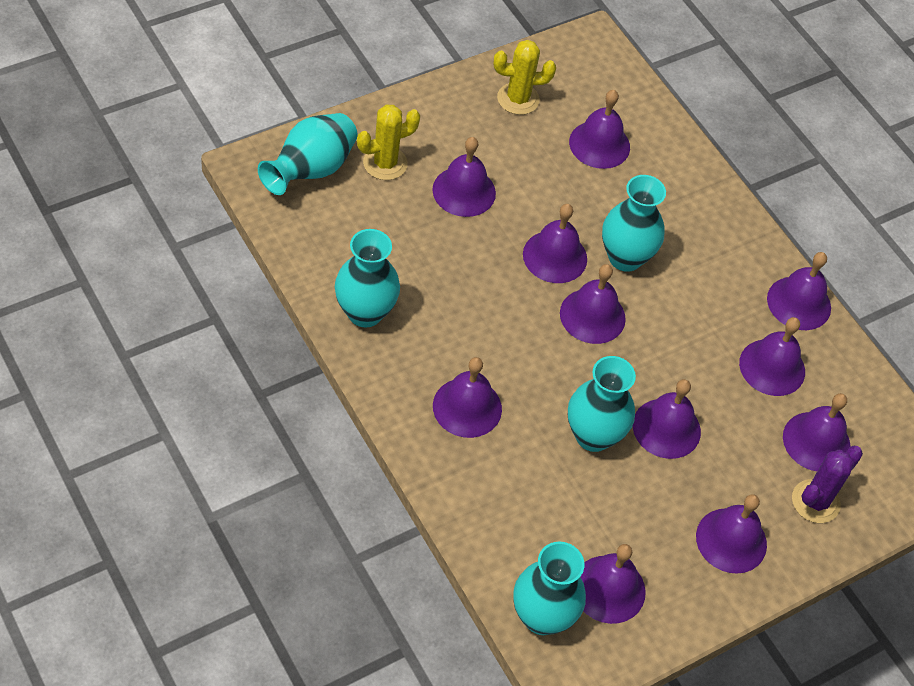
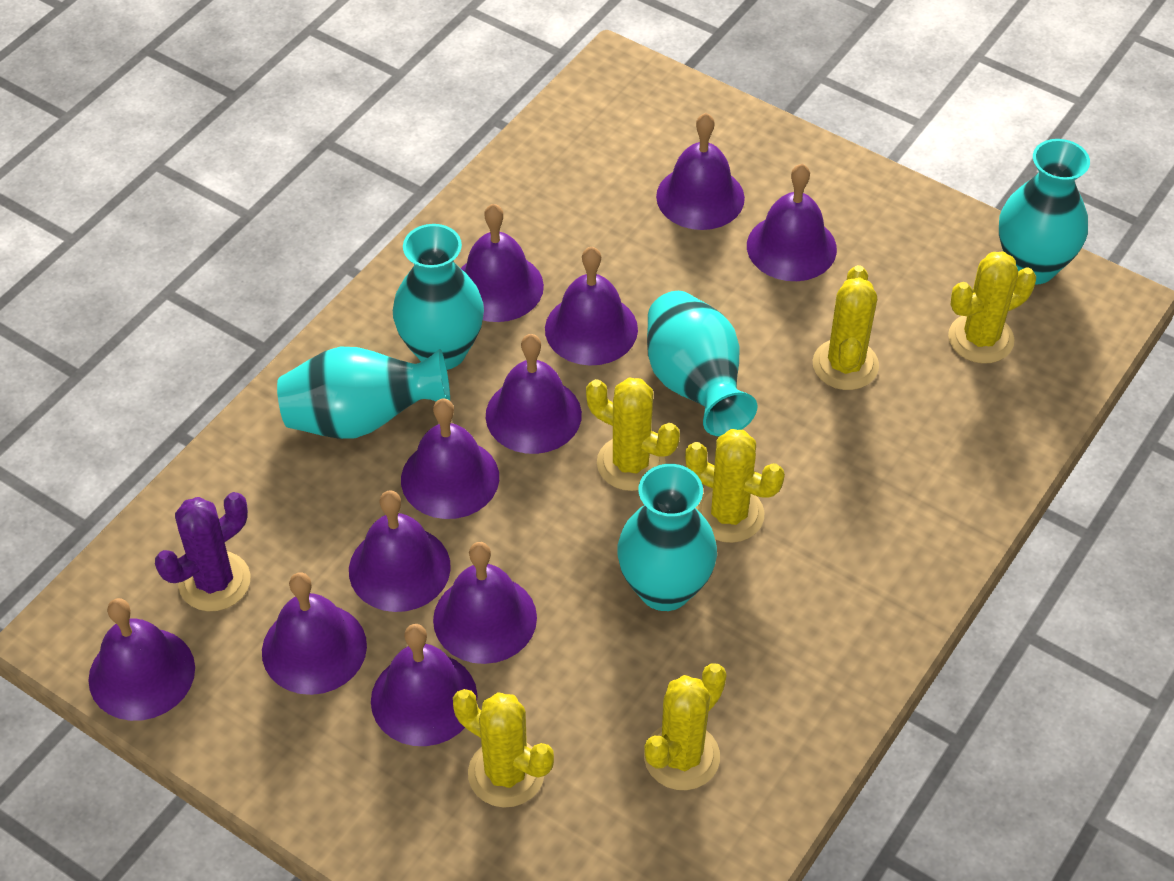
yellow cactus: 2 -> 6

